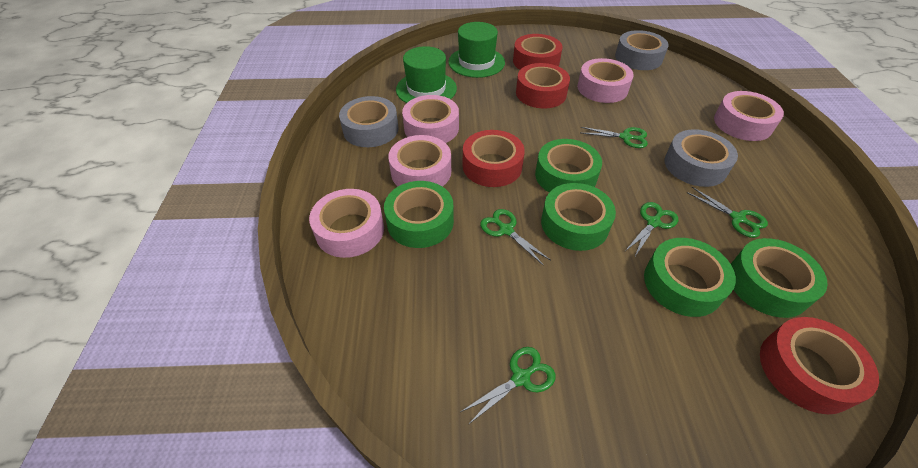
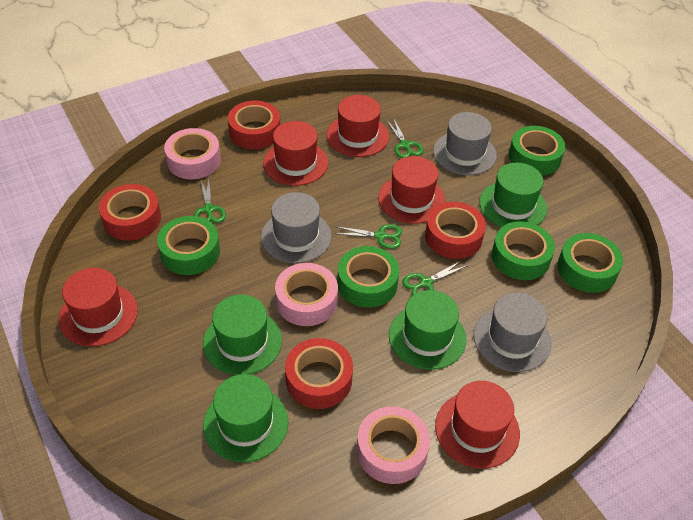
green hat: 2 -> 4
green scissors: 5 -> 4
grey hat: 0 -> 3
grey tape: 3 -> 0
pink tape: 5 -> 3
red hat: 0 -> 5

